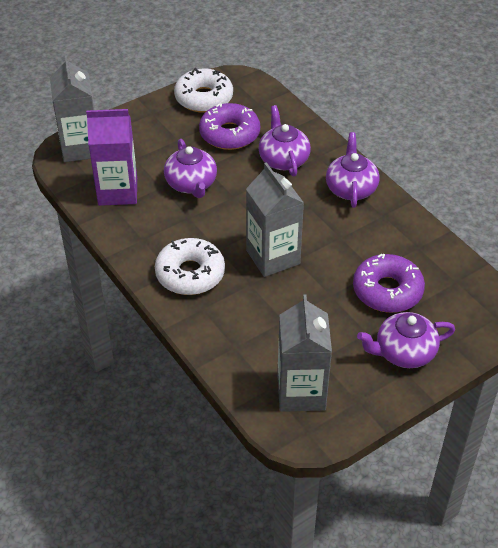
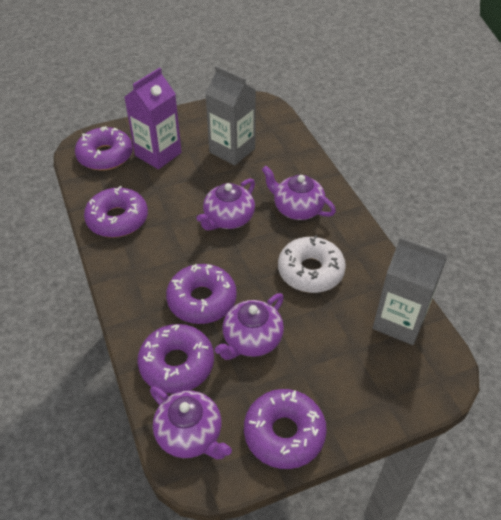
grey carton: 3 -> 2
purple donut: 2 -> 5
white donut: 2 -> 1

